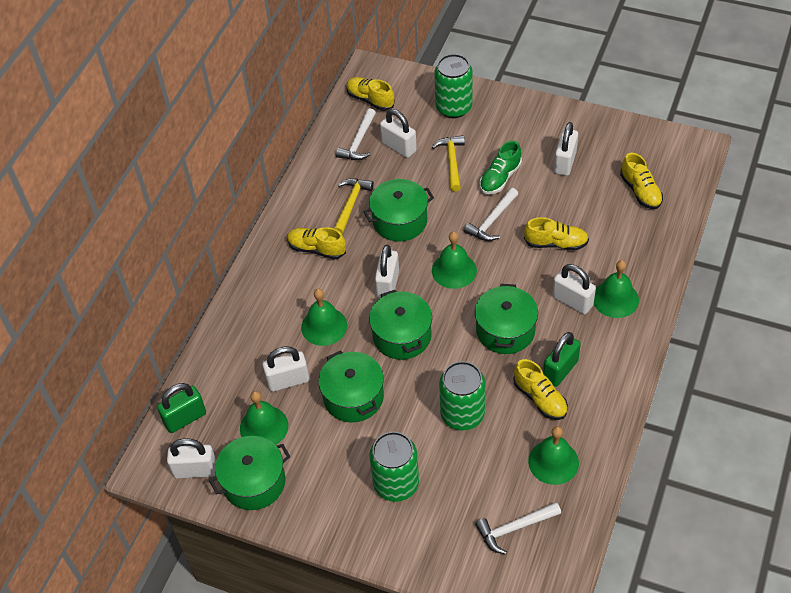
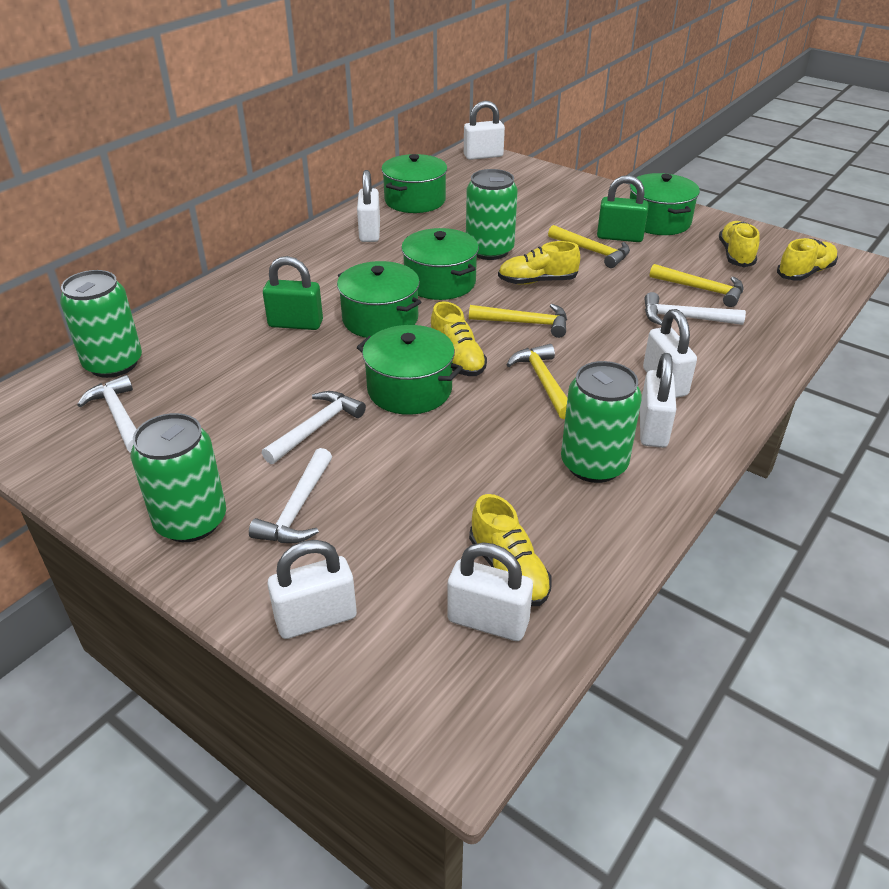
green bell: 5 -> 0
green can: 3 -> 4
green shoe: 1 -> 0
white hammer: 3 -> 4
yellow hammer: 2 -> 4

